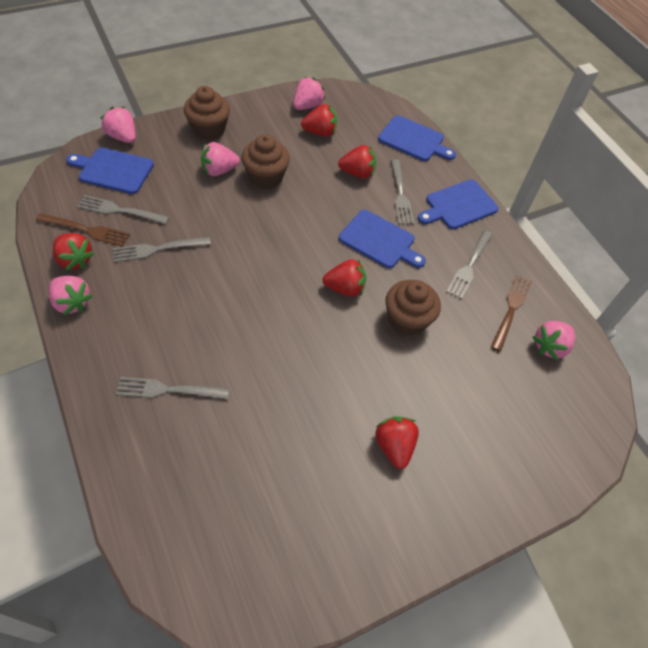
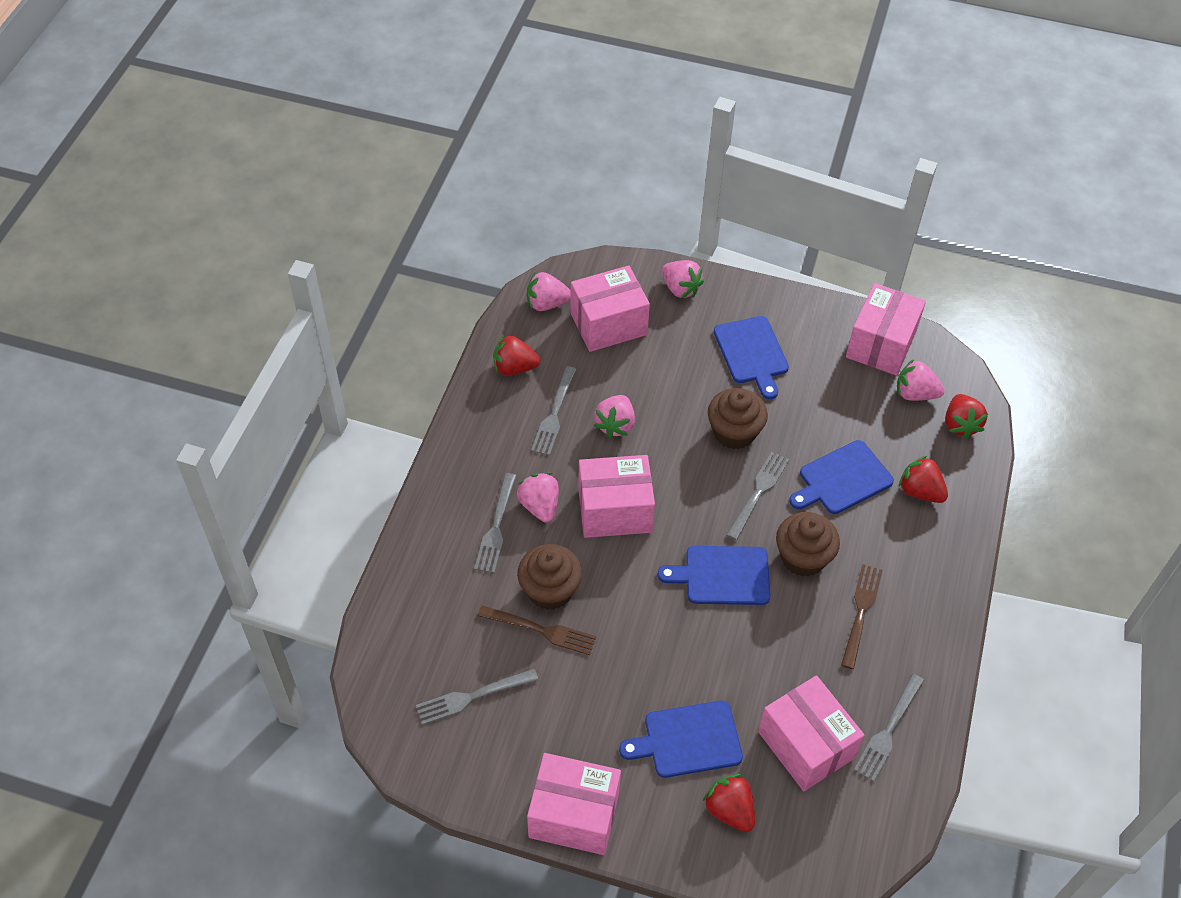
pink box: 0 -> 5
red strawberry: 5 -> 4

